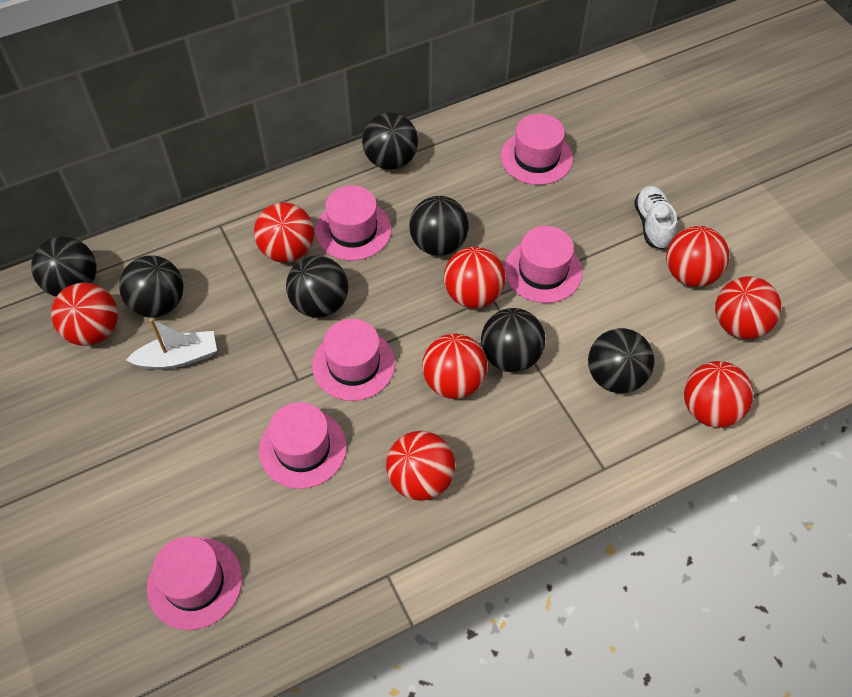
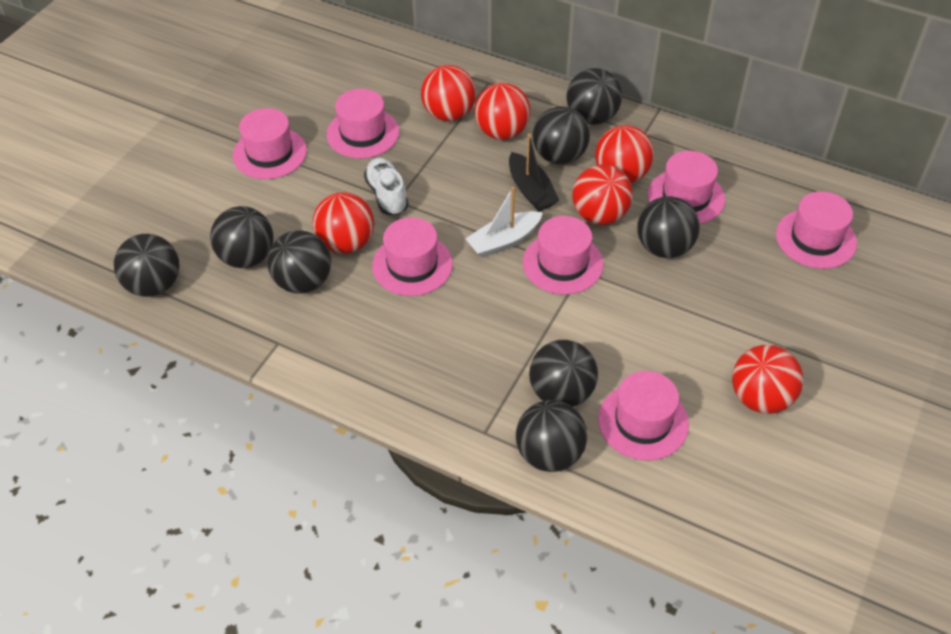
black ball: 7 -> 8
black boat: 0 -> 1
pink hat: 6 -> 7
red ball: 8 -> 6

